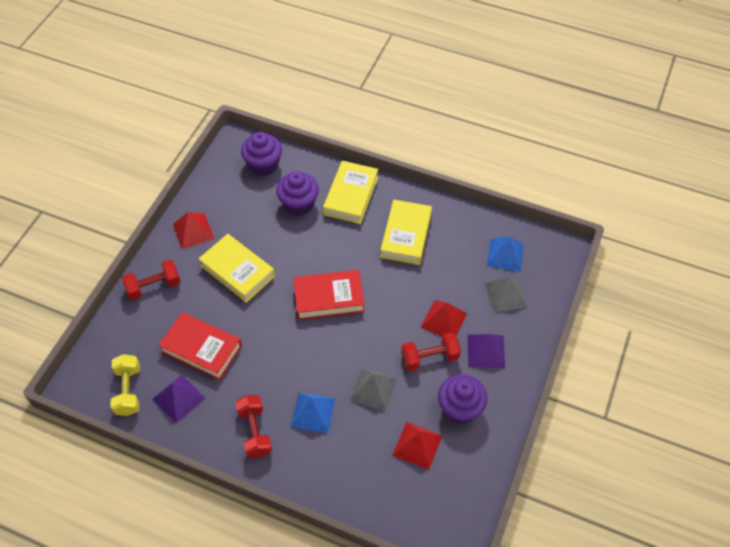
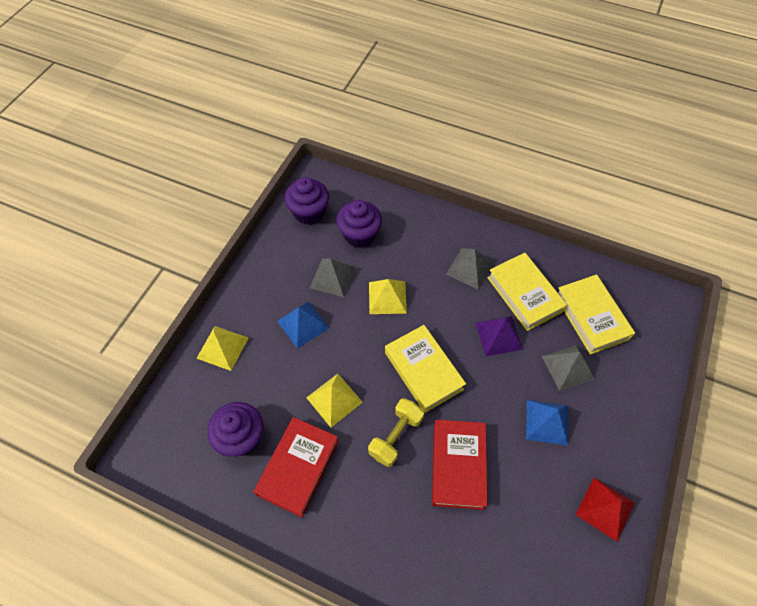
grey pyramid: 2 -> 3
purple pyramid: 2 -> 1
red dumbbell: 3 -> 0
red pyramid: 3 -> 1
yellow pyramid: 0 -> 3

